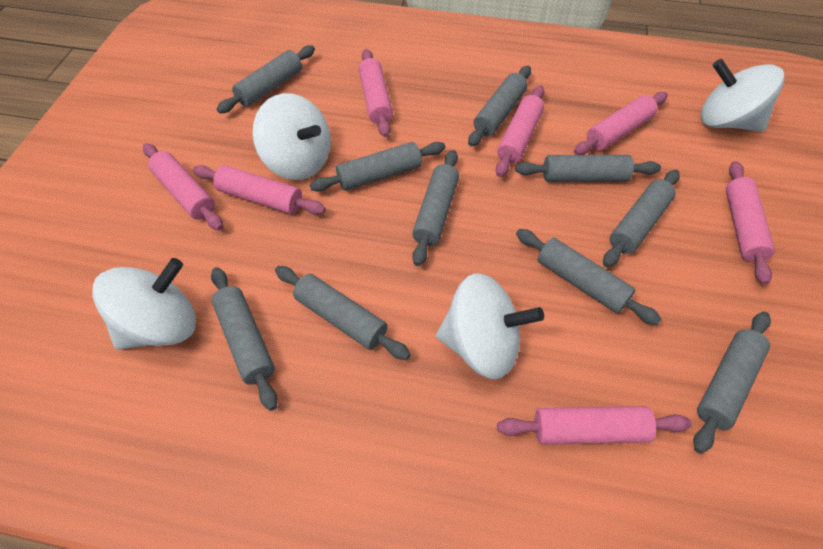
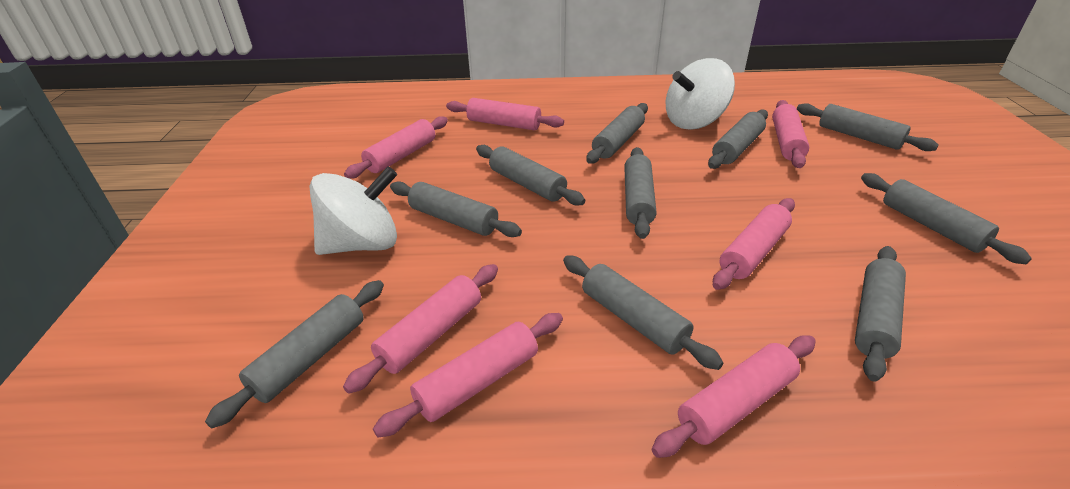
white spinning top: 4 -> 2

